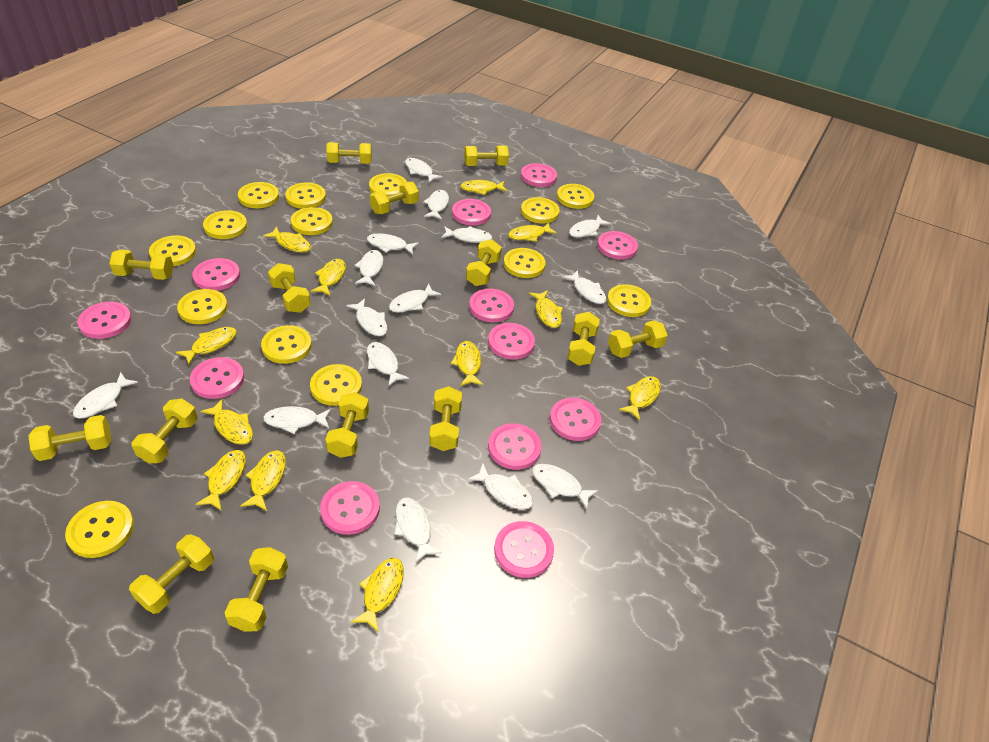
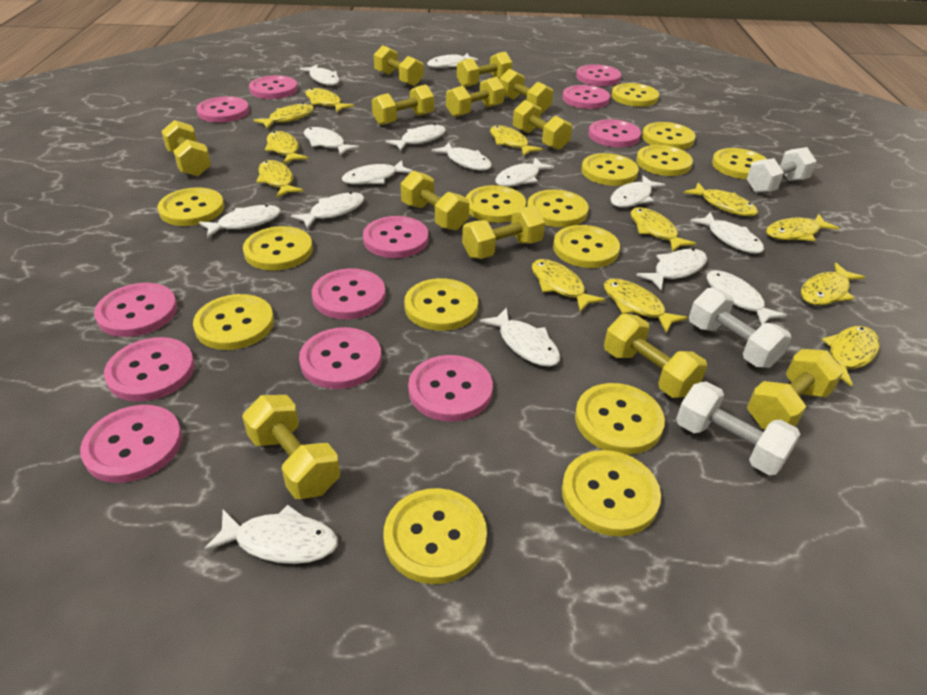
white dumbbell: 0 -> 3
yellow button: 14 -> 15
yellow dumbbell: 14 -> 12

